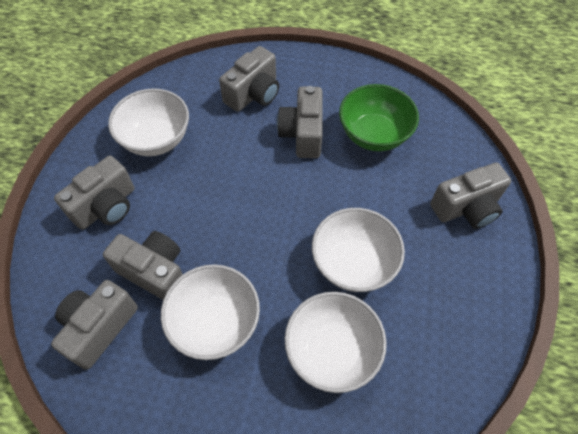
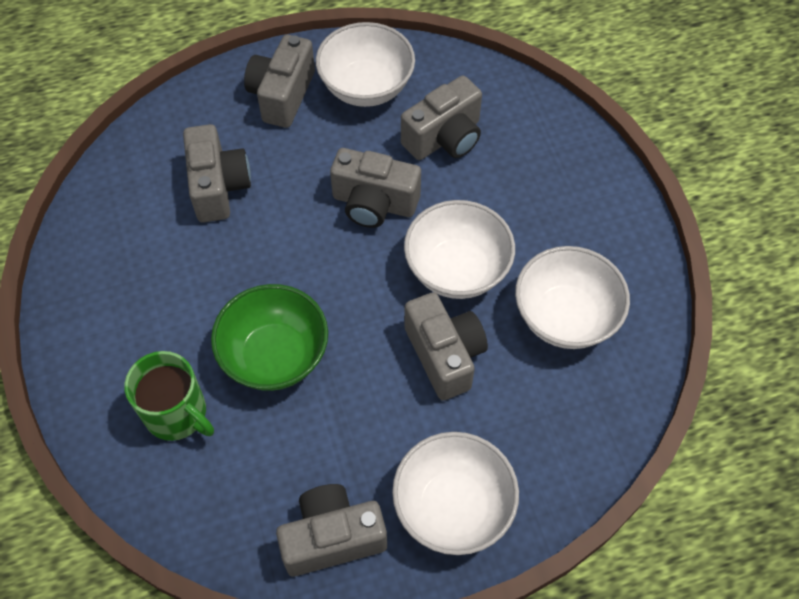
green mug: 0 -> 1

